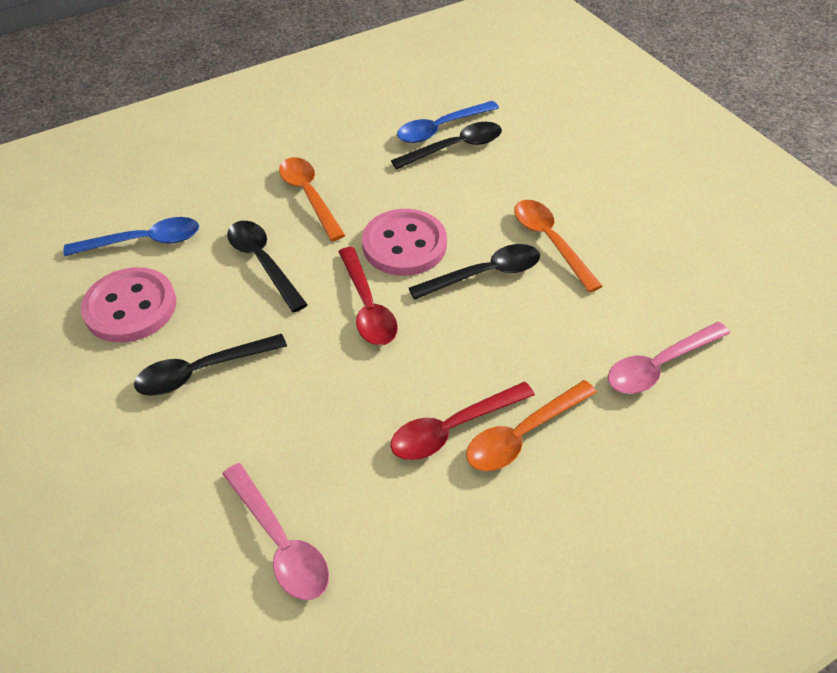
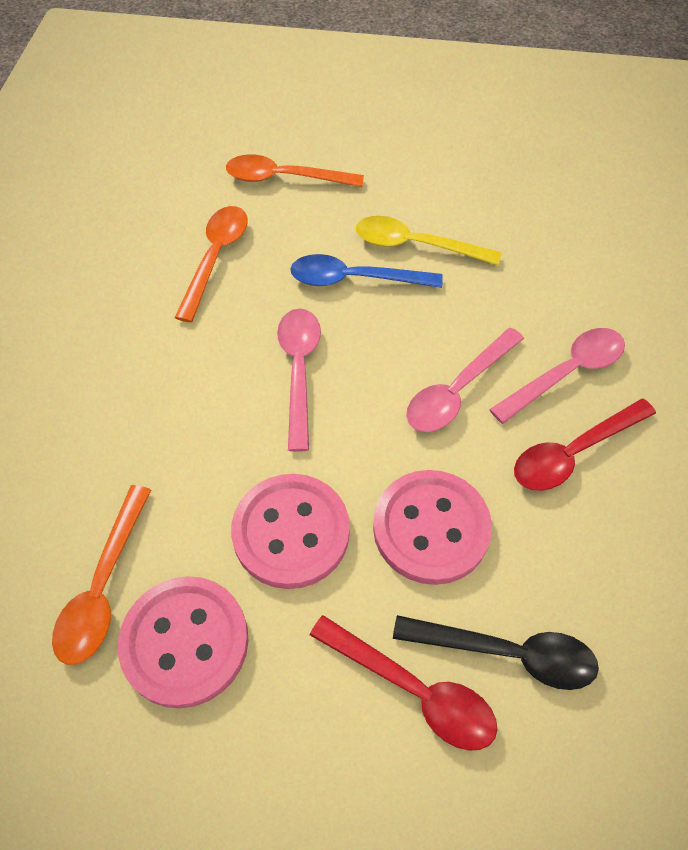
black spoon: 4 -> 1
blue spoon: 2 -> 1
pink button: 2 -> 3
pink spoon: 2 -> 3
yellow spoon: 0 -> 1

